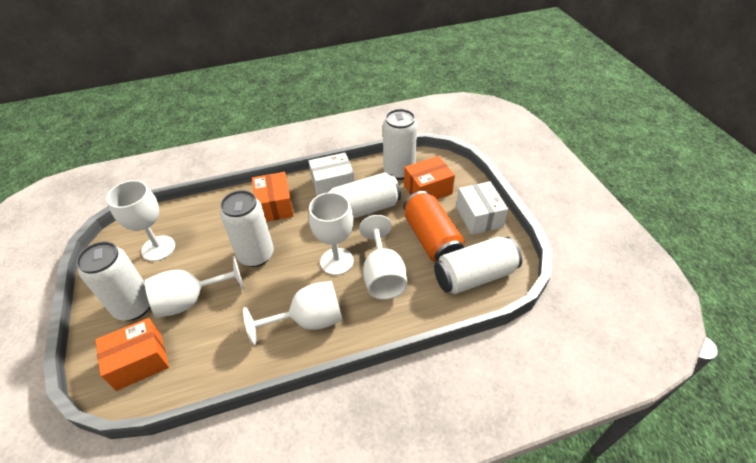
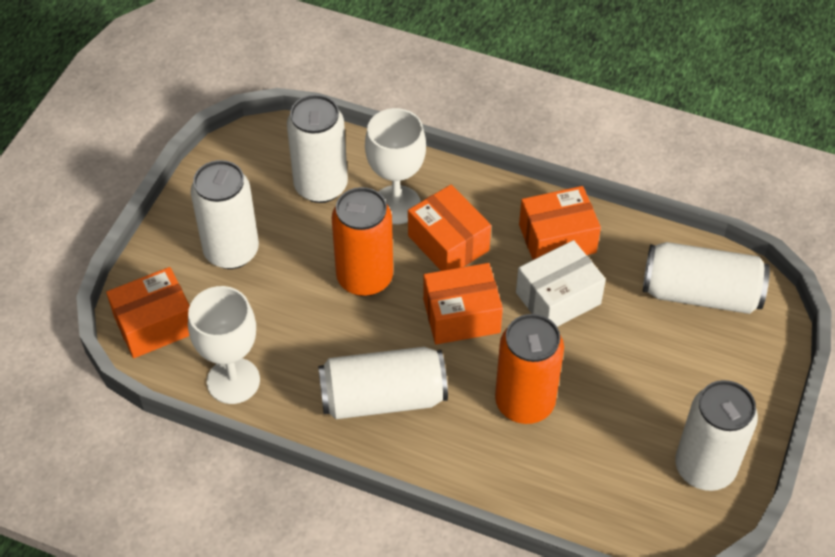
orange box: 3 -> 4
orange can: 1 -> 2
white box: 2 -> 1
white goblet: 5 -> 2

